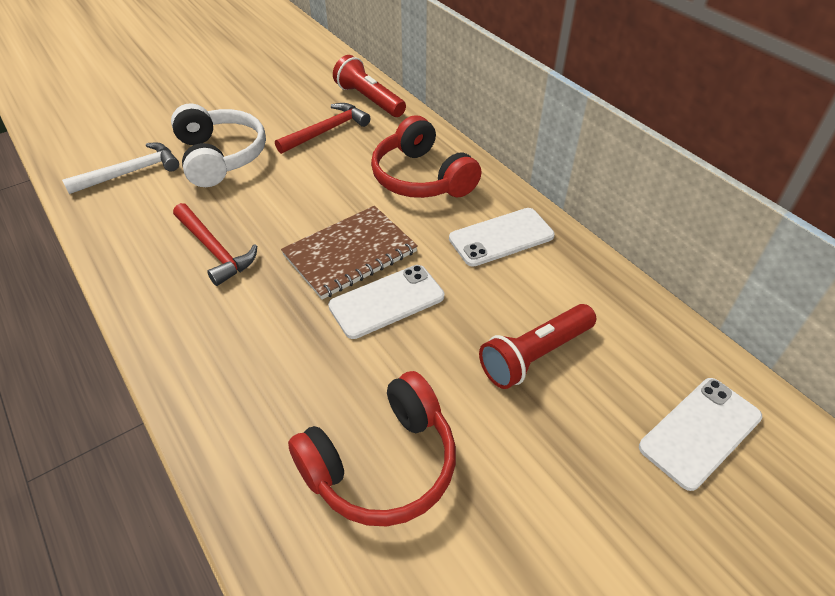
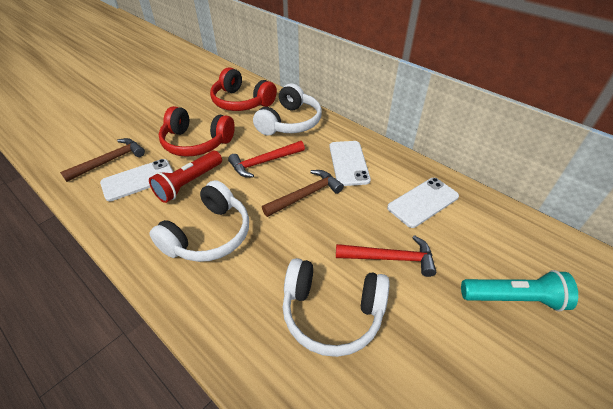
brown hammer: 0 -> 2
brown notebook: 1 -> 0
red flashlight: 2 -> 1
turquoise flashlight: 0 -> 1
white hammer: 1 -> 0
white headphones: 1 -> 3

